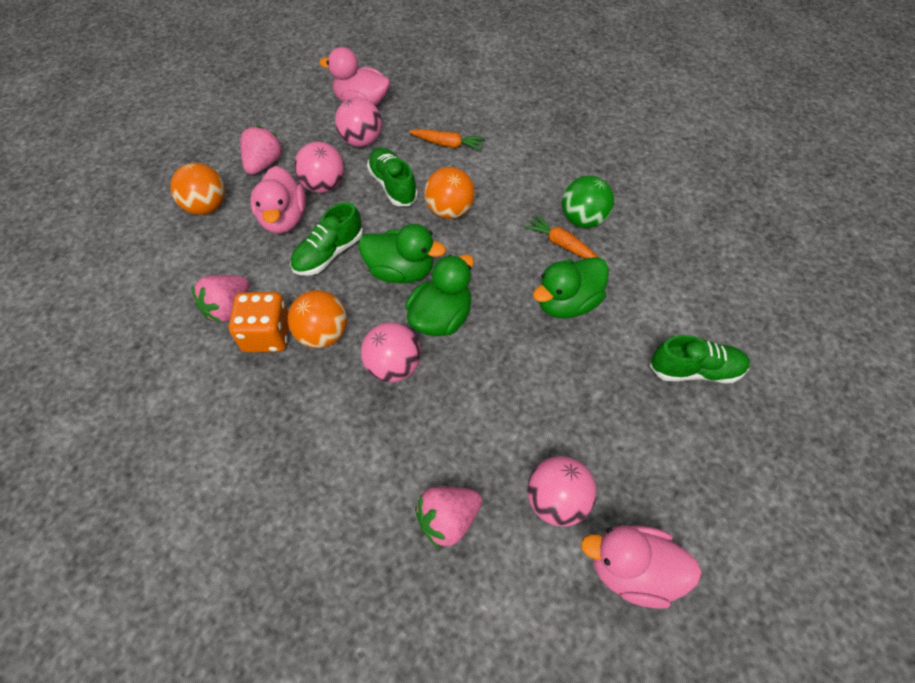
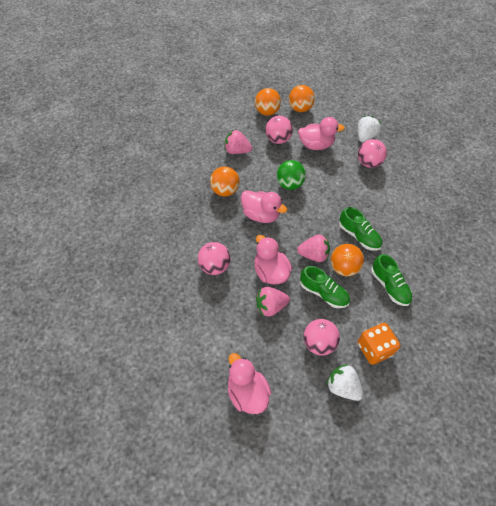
green duck: 3 -> 0
orange ball: 3 -> 4
orange carrot: 2 -> 0
pink duck: 3 -> 4
white strawberry: 0 -> 2

